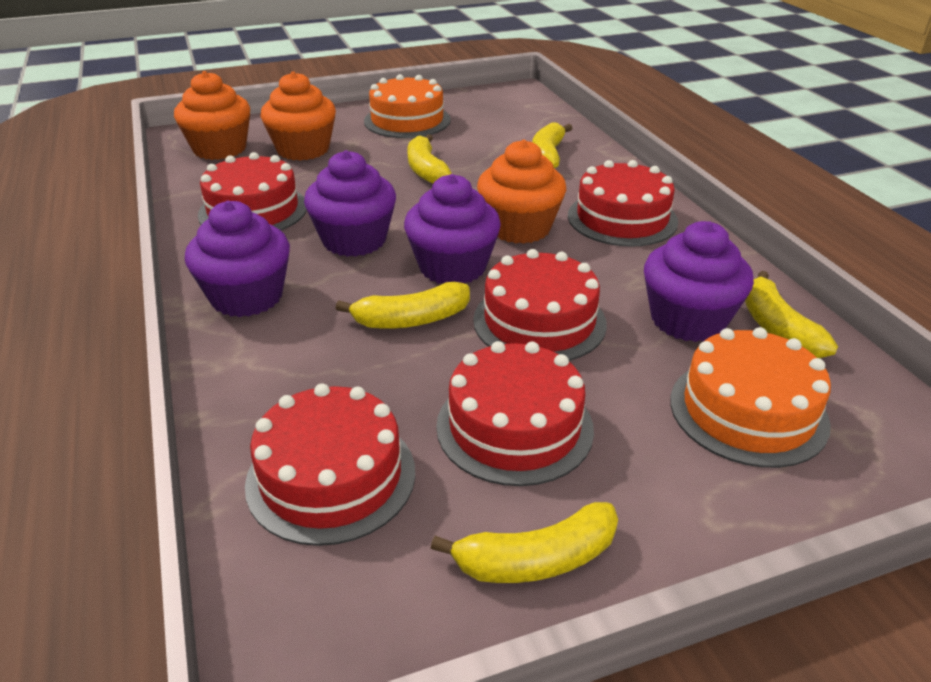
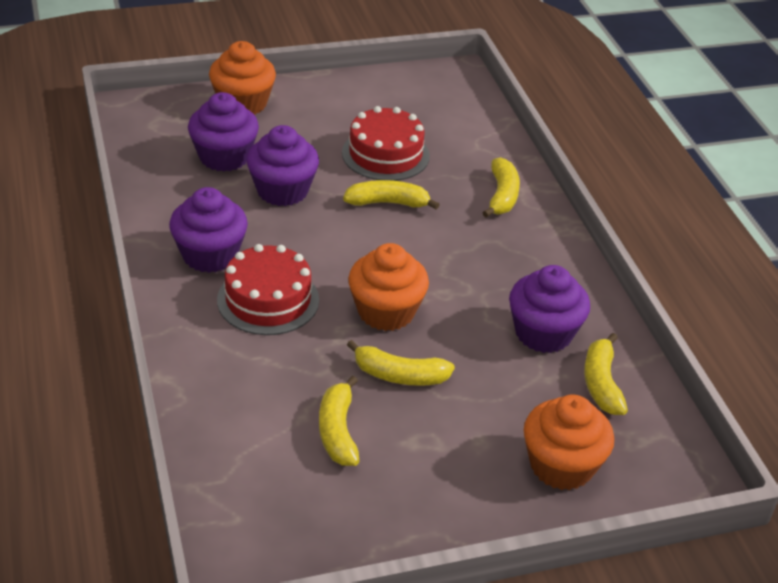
orange cake: 2 -> 0
red cake: 5 -> 2

